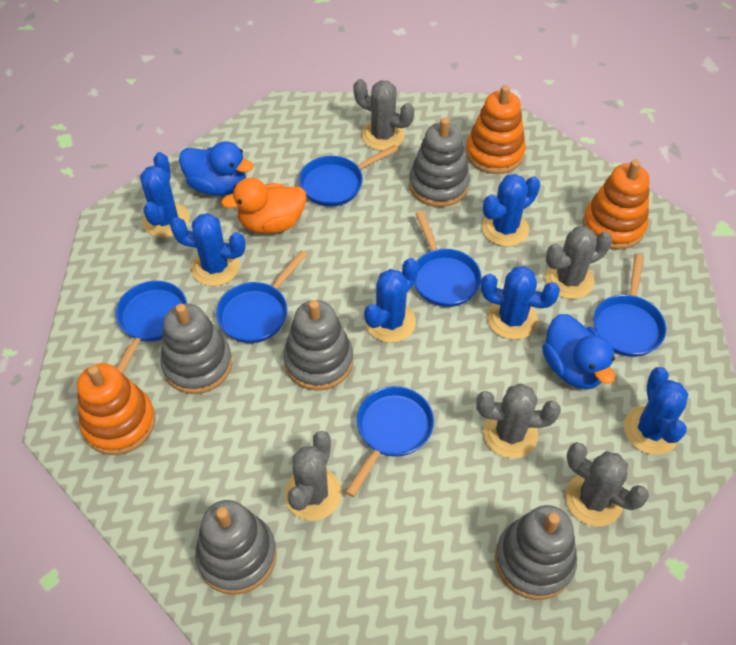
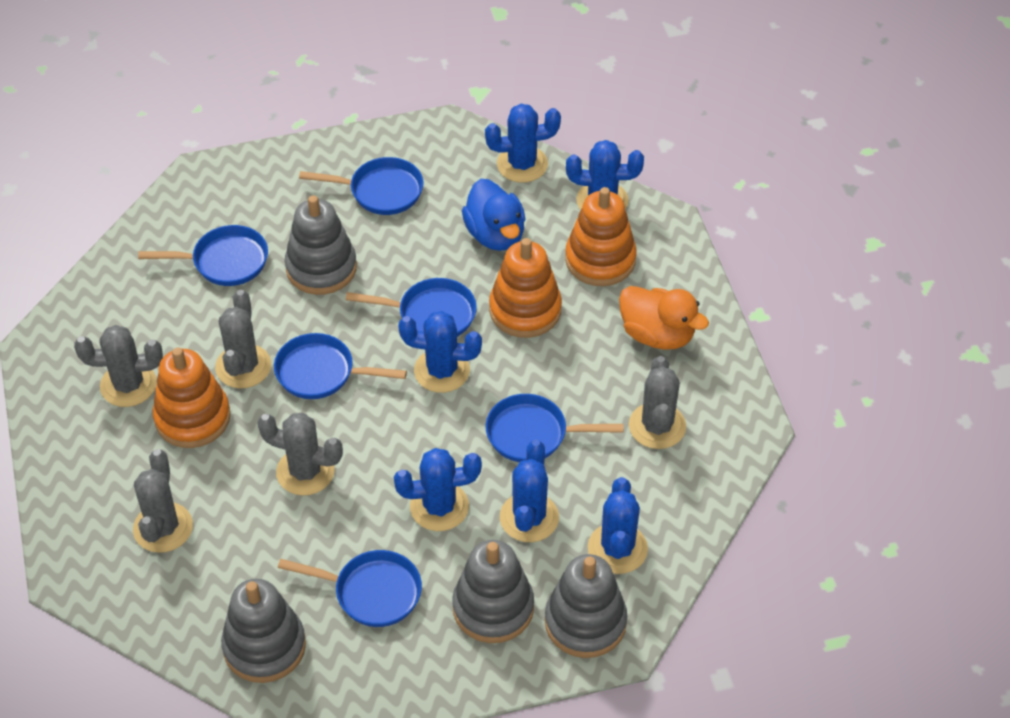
blue duck: 2 -> 1
grey stacking toy: 5 -> 4

